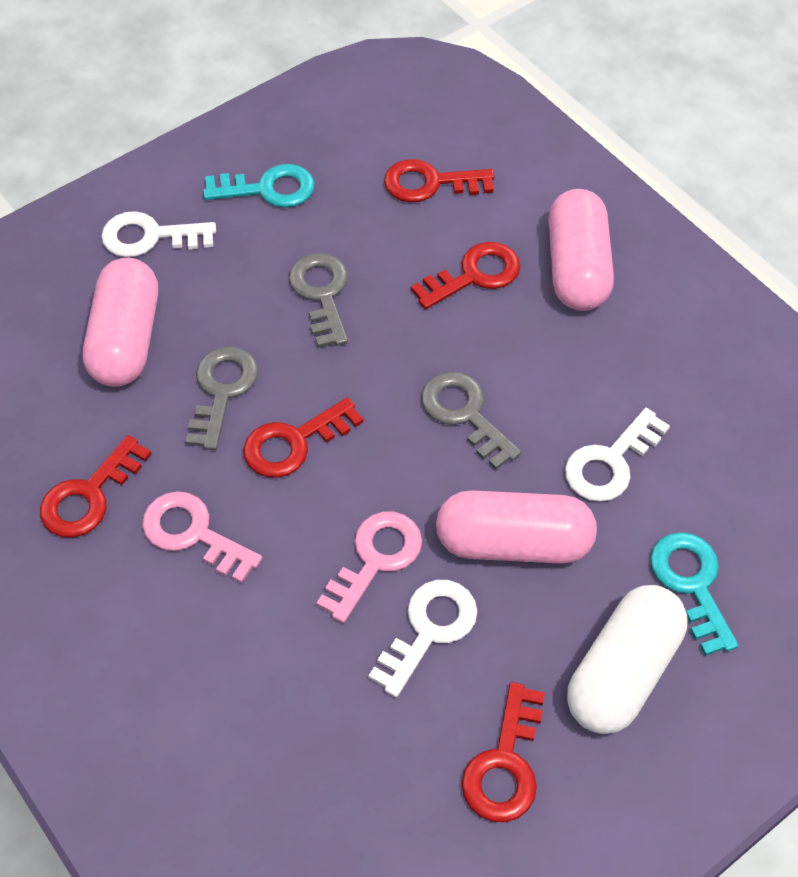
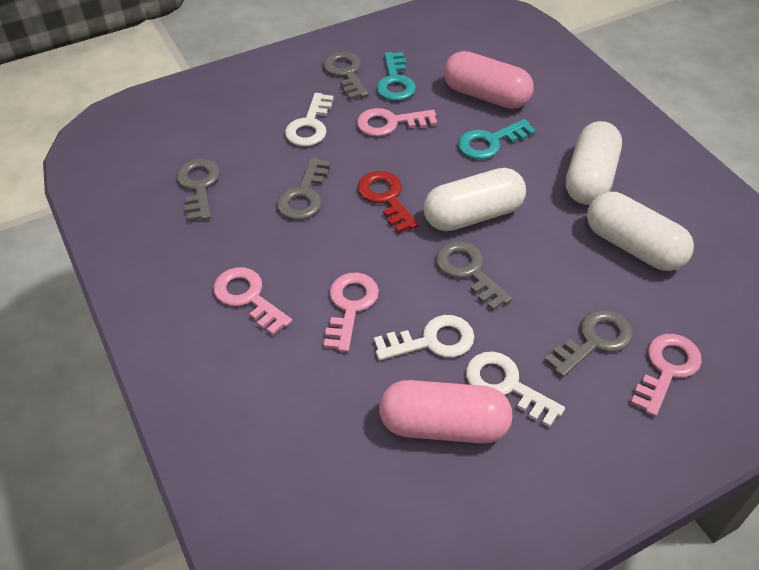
grey key: 3 -> 5
pink capsule: 3 -> 2
pink key: 2 -> 4
red key: 5 -> 1
white capsule: 1 -> 3

